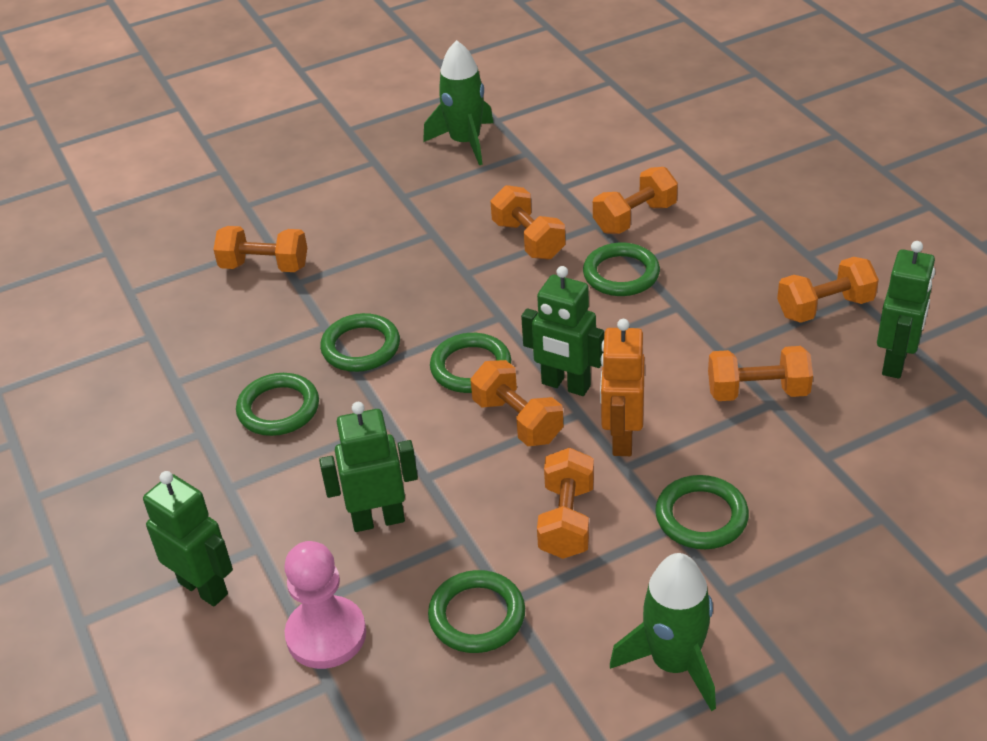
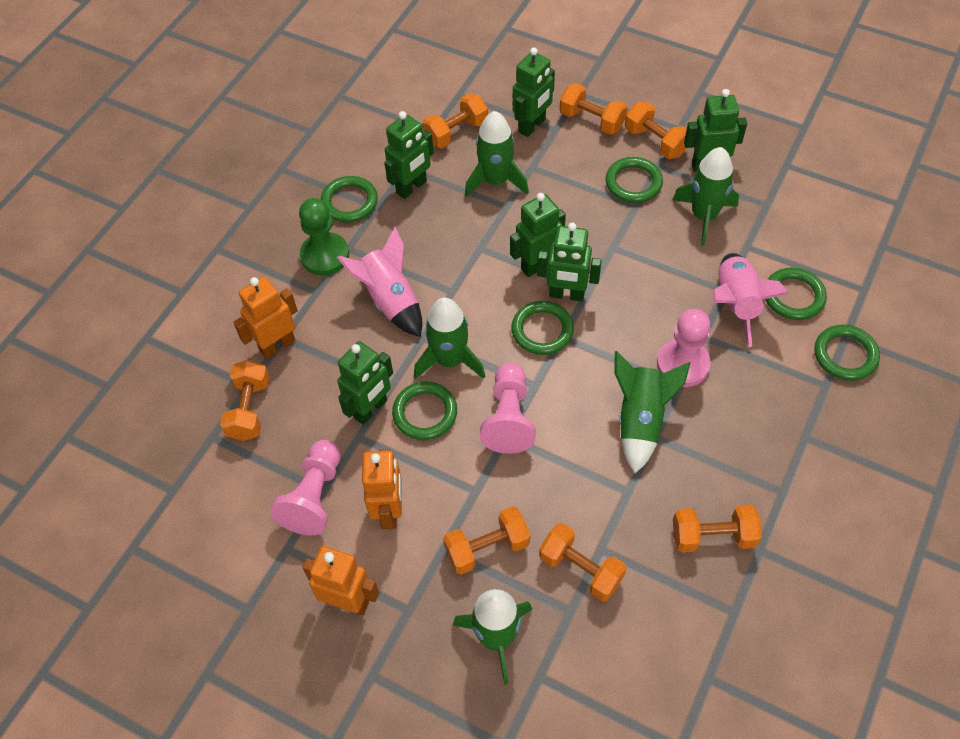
green pawn: 0 -> 1
green robot: 4 -> 6
green rocket: 2 -> 5
orange robot: 1 -> 3
pink pawn: 1 -> 3
pink rocket: 0 -> 2

